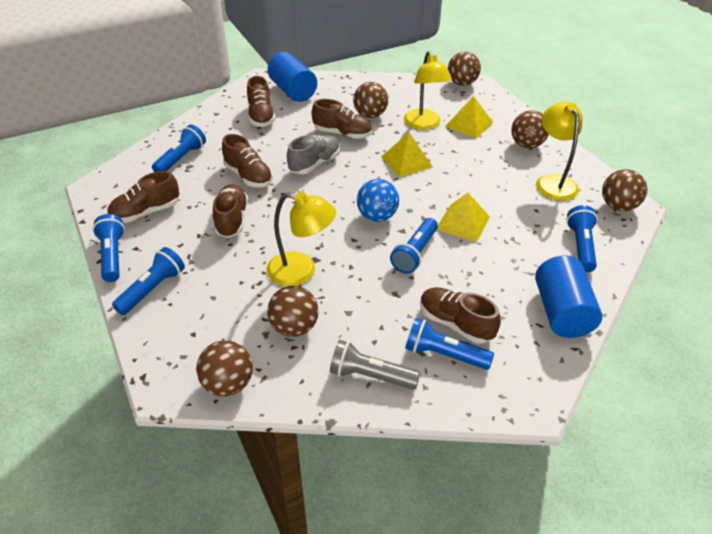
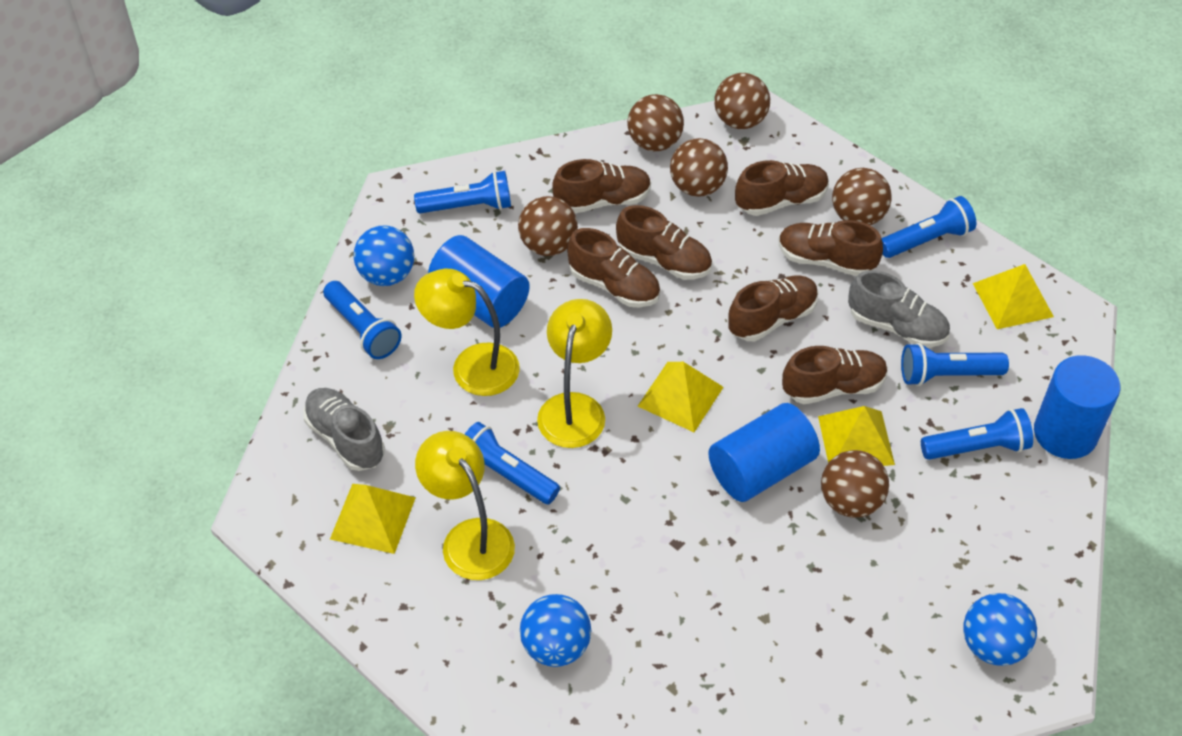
blue ball: 1 -> 3
blue cylinder: 2 -> 3
brown shoe: 6 -> 7
grey flashlight: 1 -> 0
grey shoe: 1 -> 2
yellow pyramid: 3 -> 4

